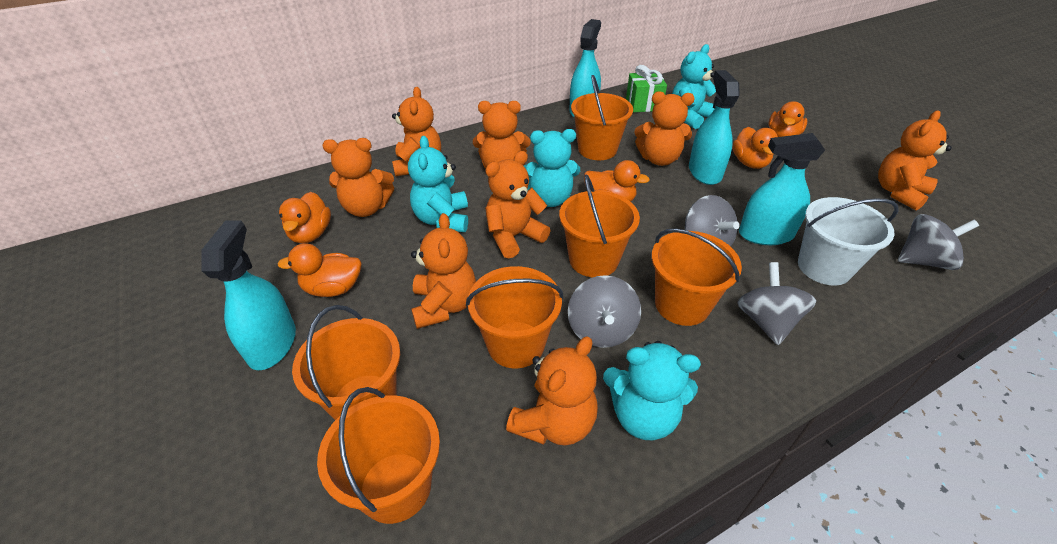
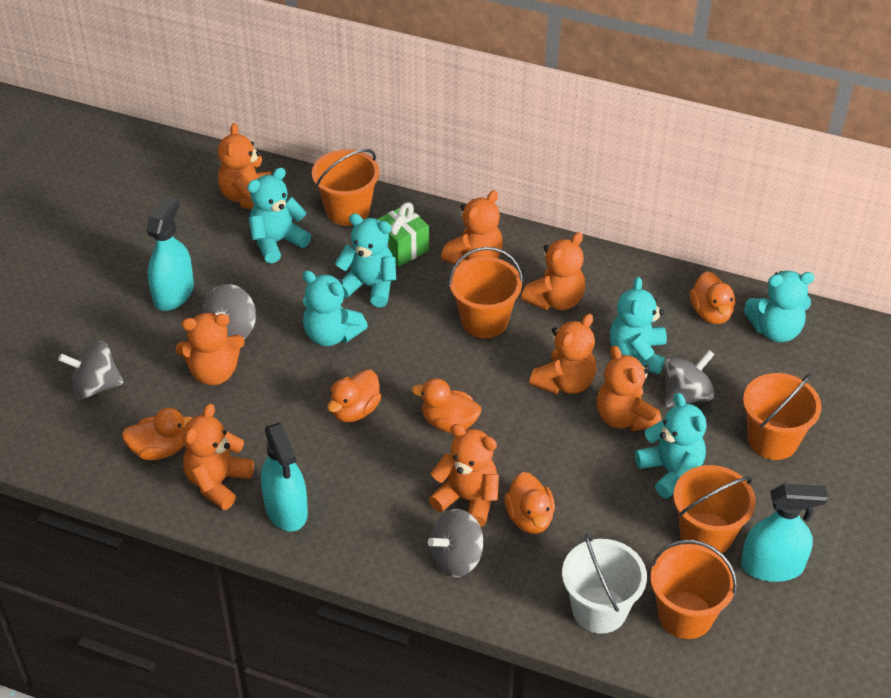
orange bucket: 6 -> 5
turquoise spray bottle: 4 -> 3
turquoise teddy bear: 4 -> 6

